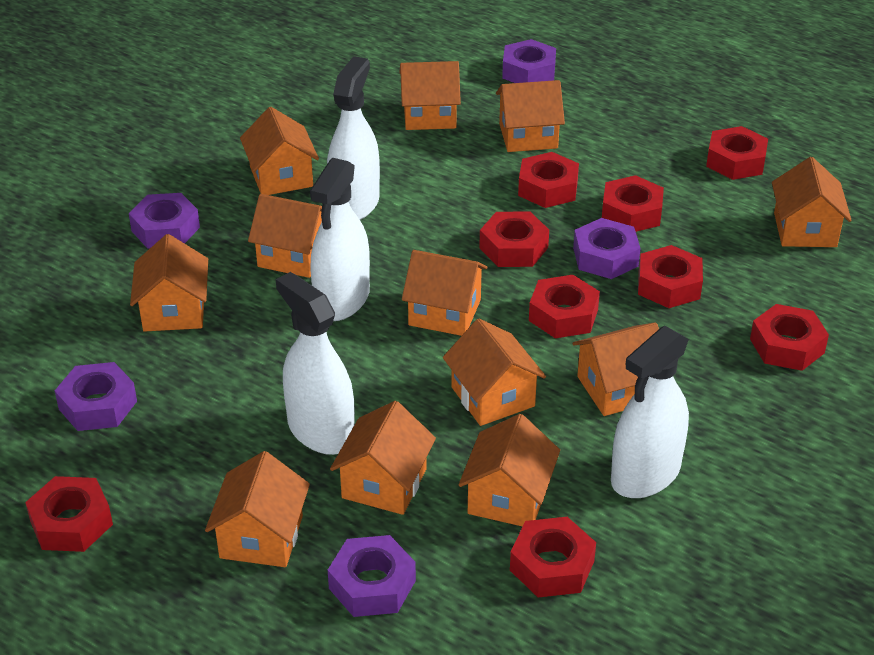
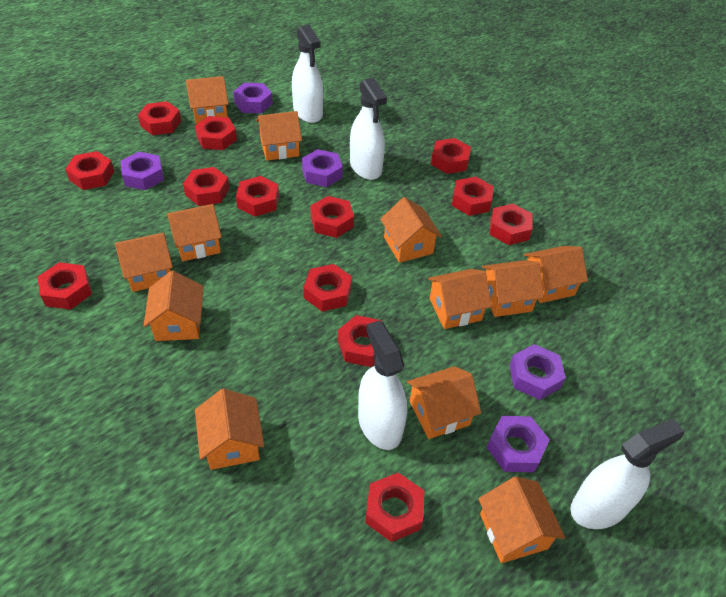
red nut: 9 -> 13

